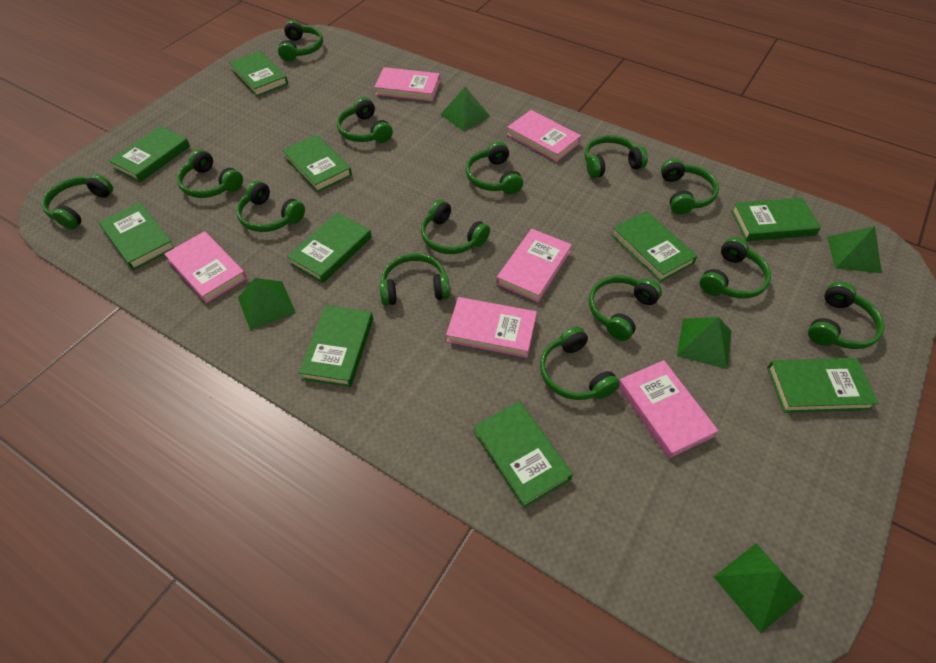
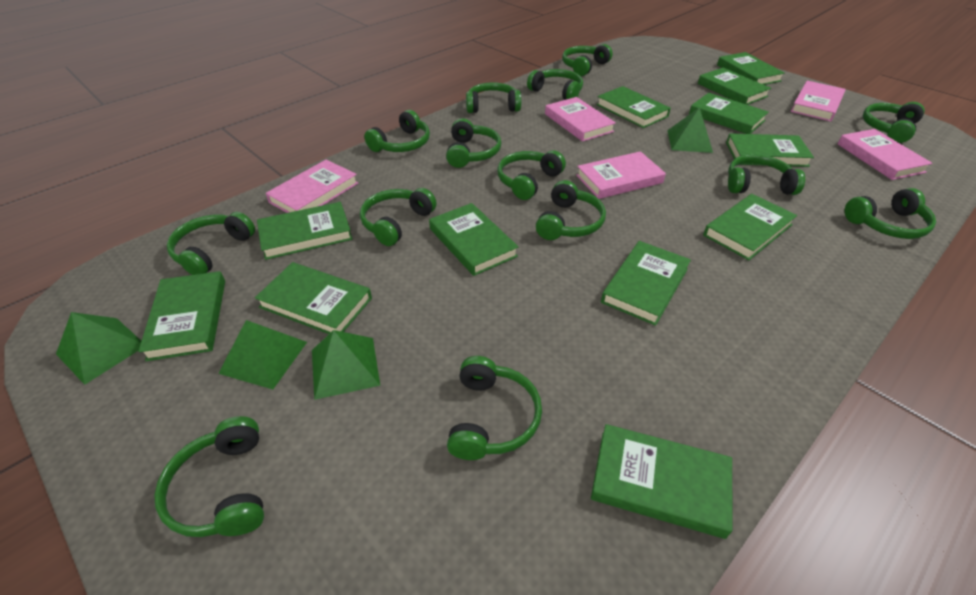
green book: 10 -> 12
green pyramid: 5 -> 4
pink book: 6 -> 5

